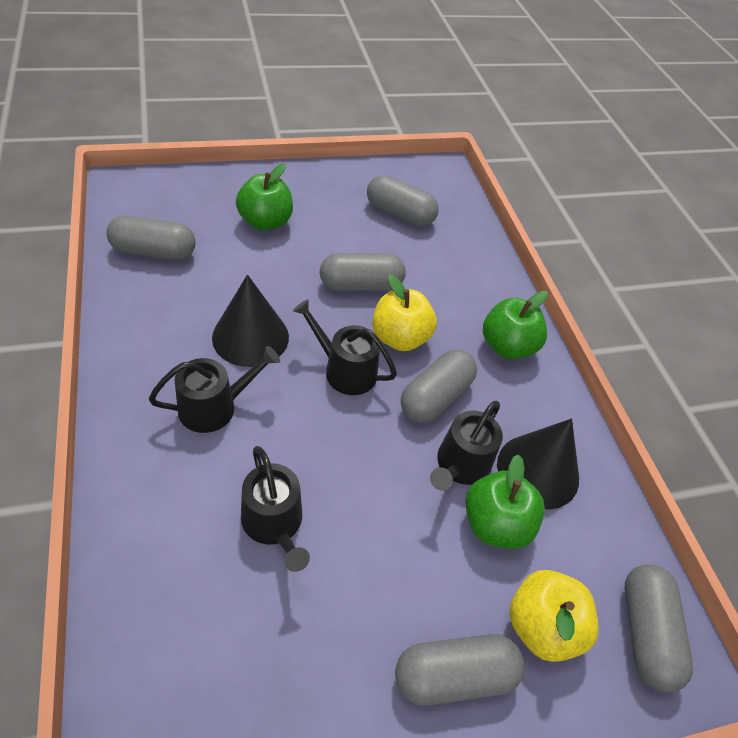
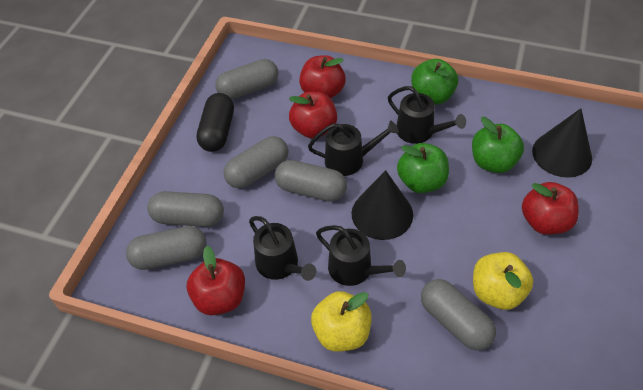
black capsule: 0 -> 1
red apple: 0 -> 4

